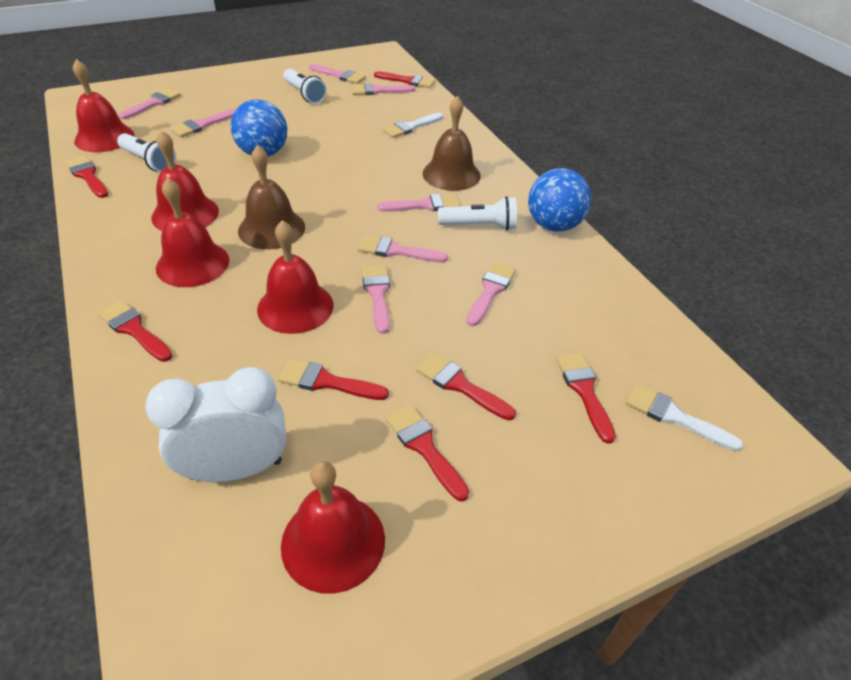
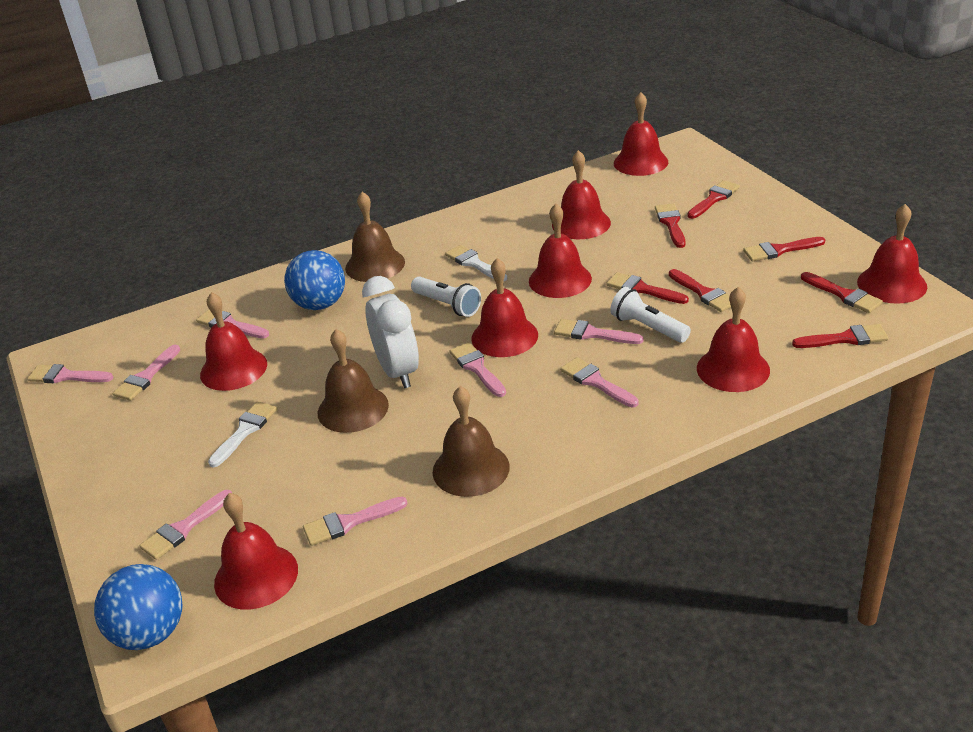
brown bell: 2 -> 3
red bell: 5 -> 8
white flashlight: 3 -> 2

